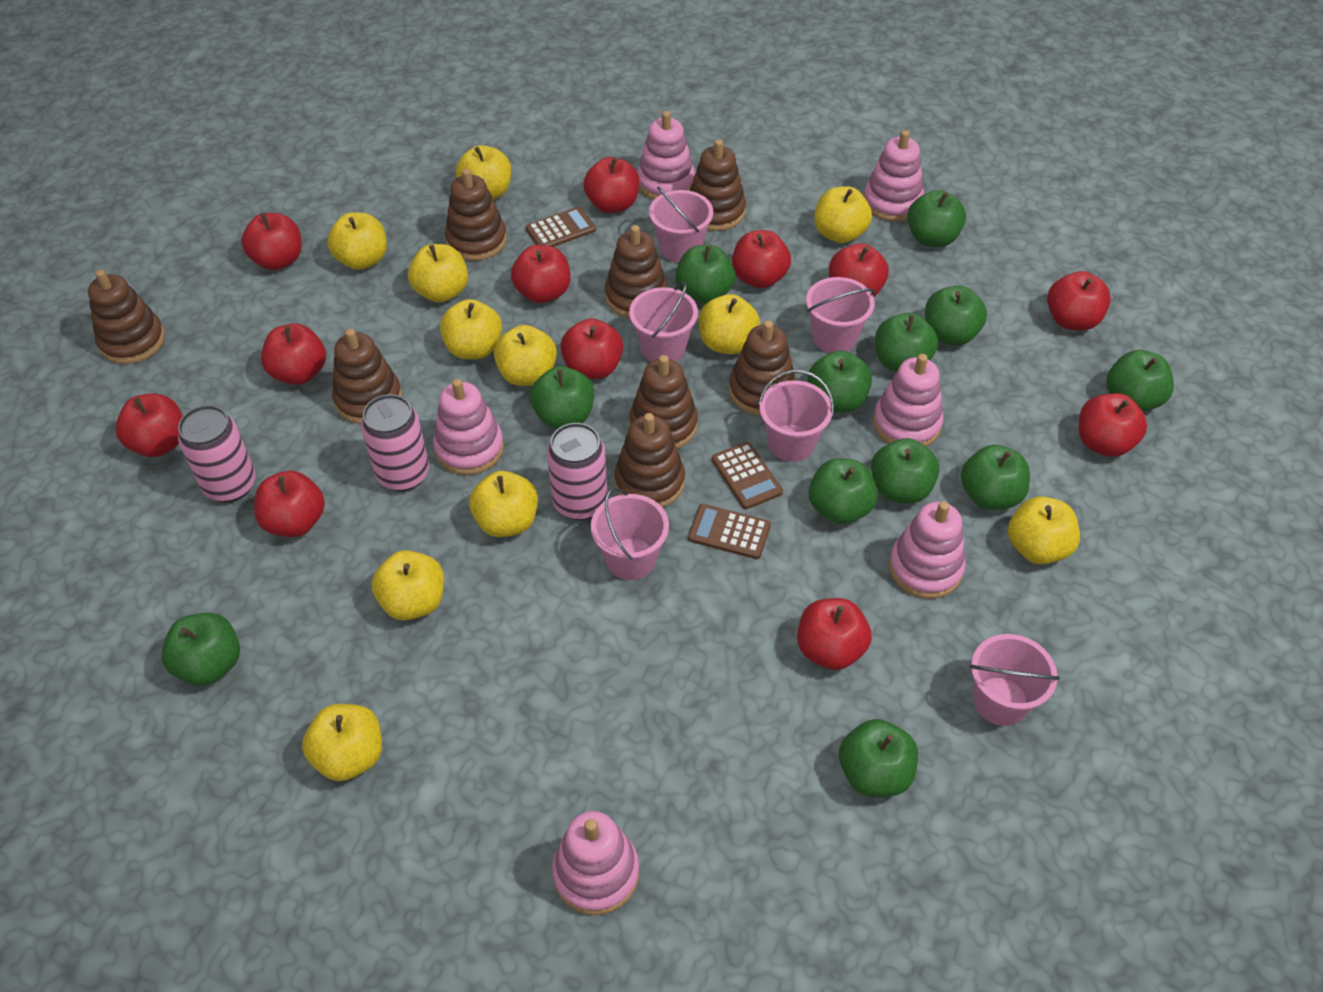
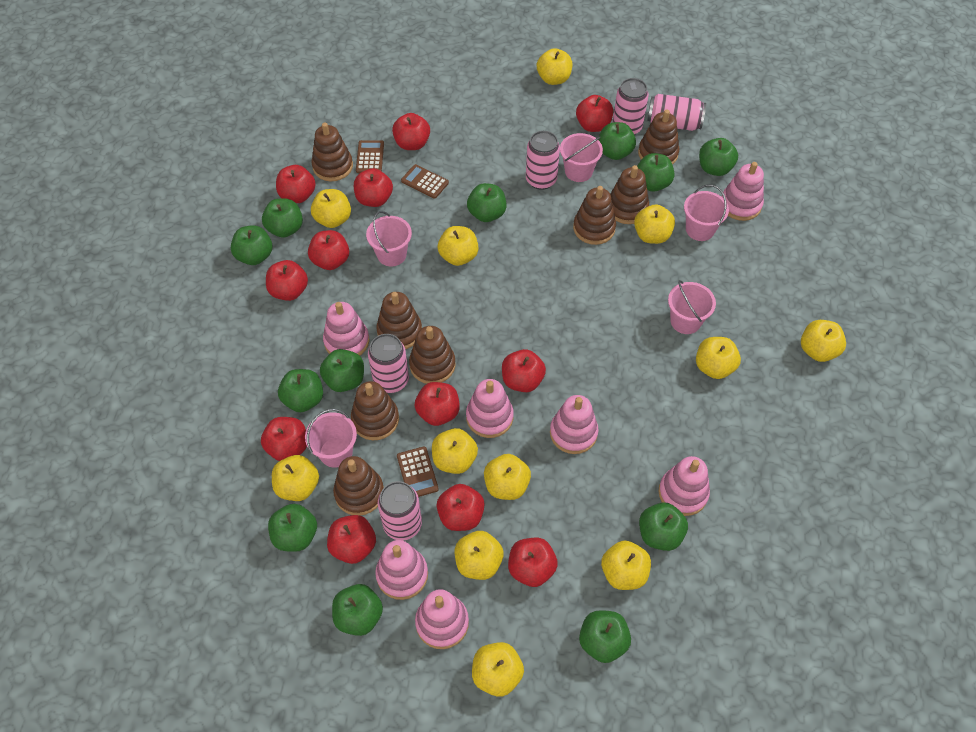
pink bucket: 6 -> 5
pink can: 3 -> 5
pink stacking toy: 6 -> 7
yellow apple: 11 -> 12

